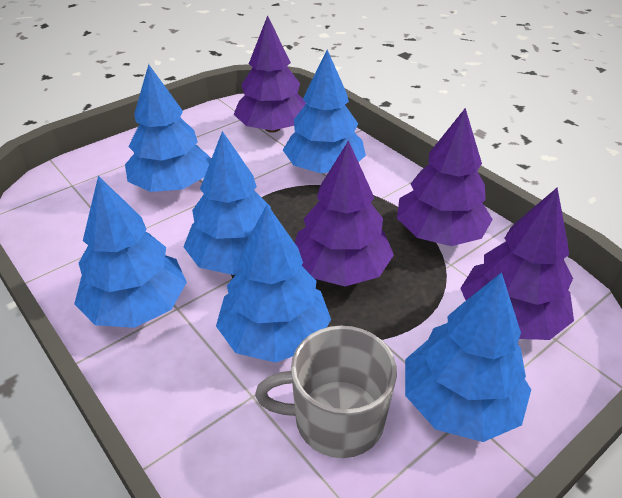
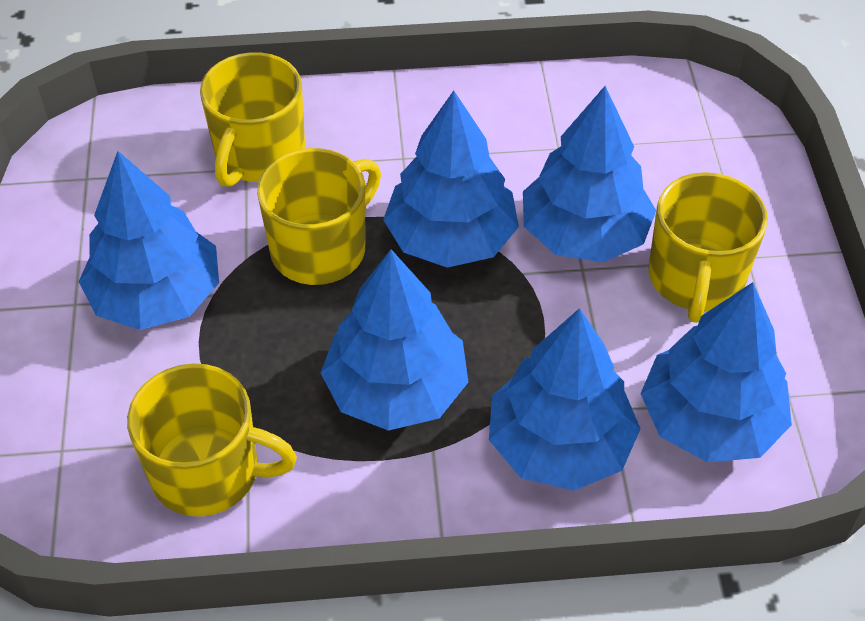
grey mug: 1 -> 0
purple tree: 4 -> 0
yellow mug: 0 -> 4

